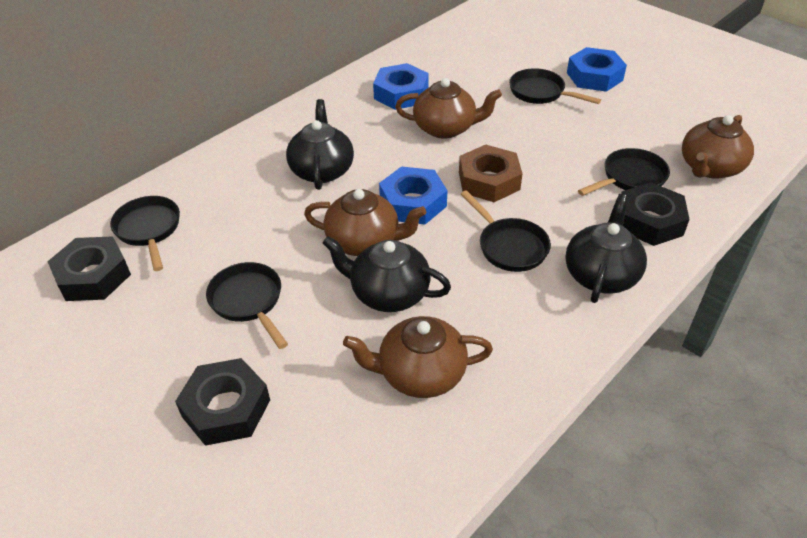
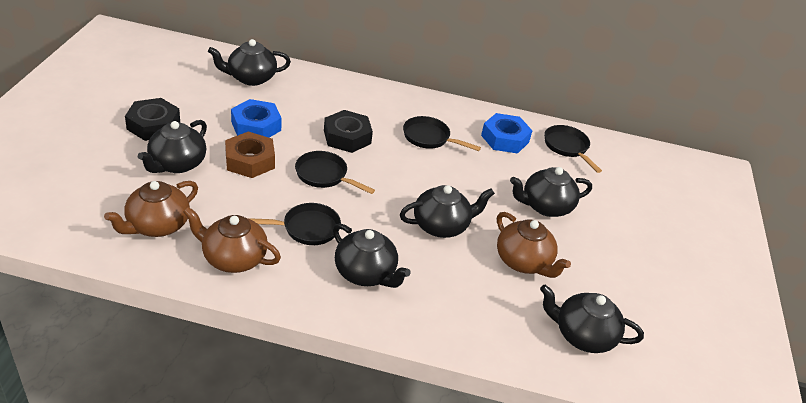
black nut: 3 -> 2
black pan: 5 -> 4
black teapot: 3 -> 6
blue nut: 3 -> 2
brown teapot: 4 -> 3

